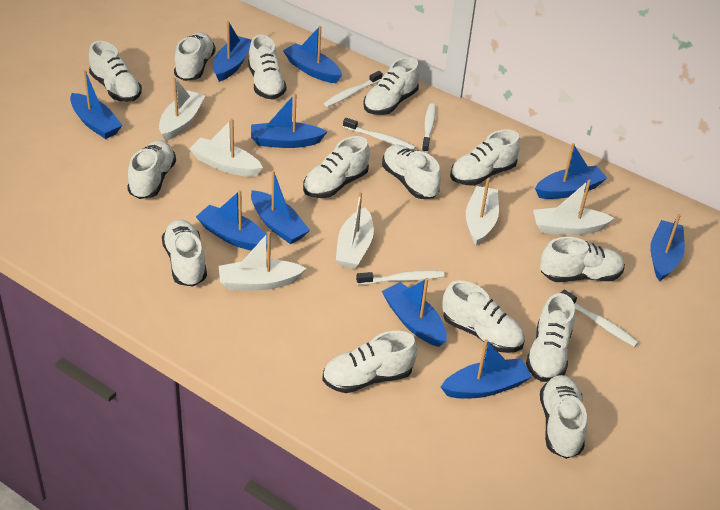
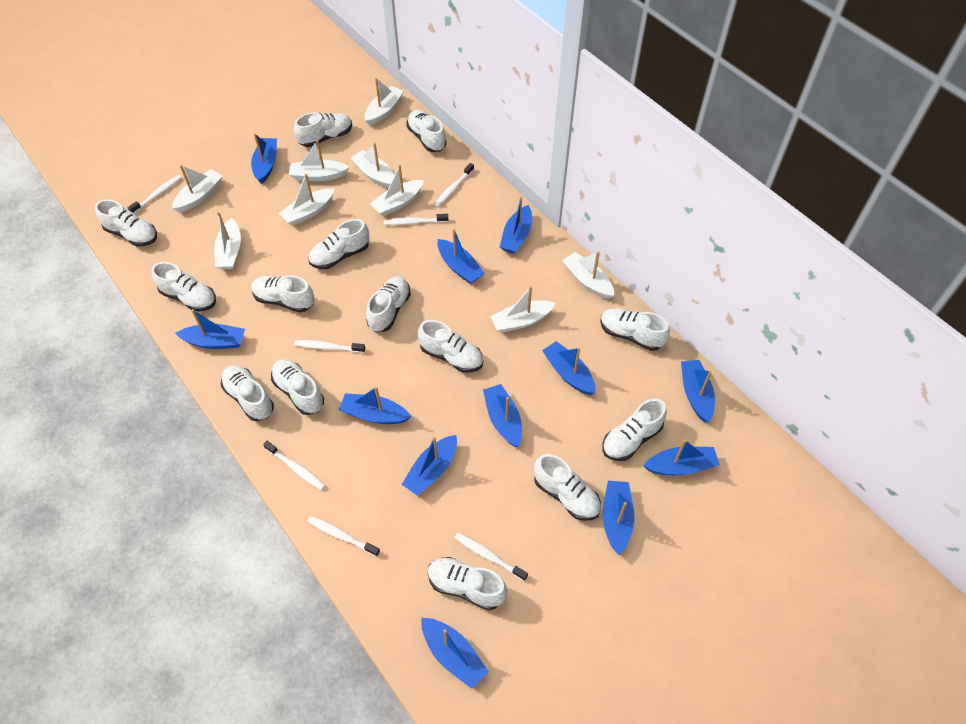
blue boat: 10 -> 12
white boat: 6 -> 9
white toothbrush: 5 -> 7

